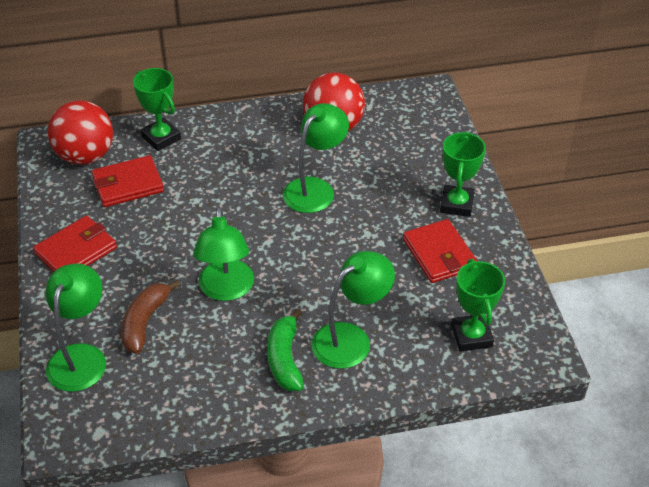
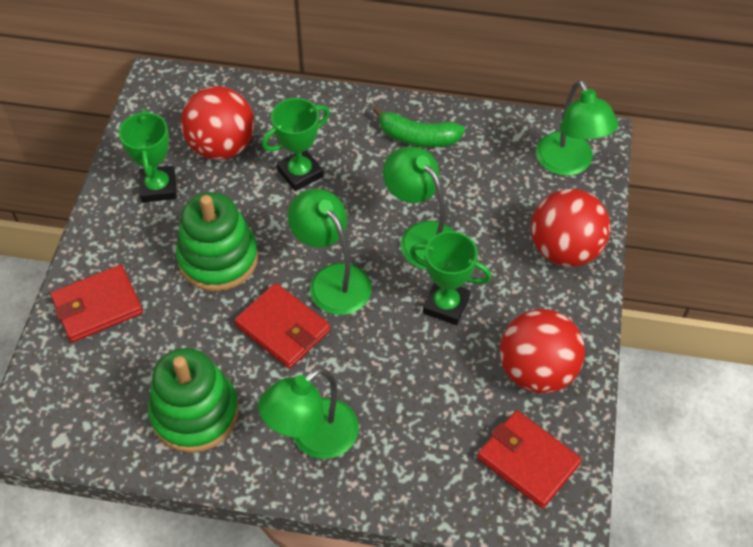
brown banana: 1 -> 0
green stacking toy: 0 -> 2
red ball: 2 -> 3

